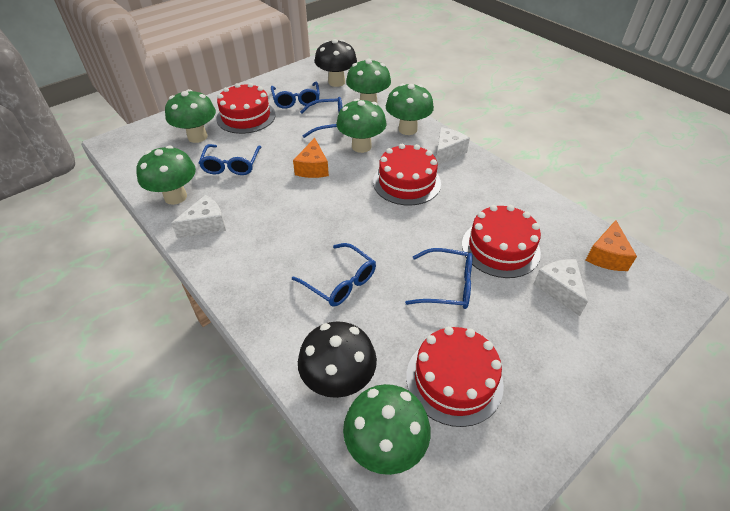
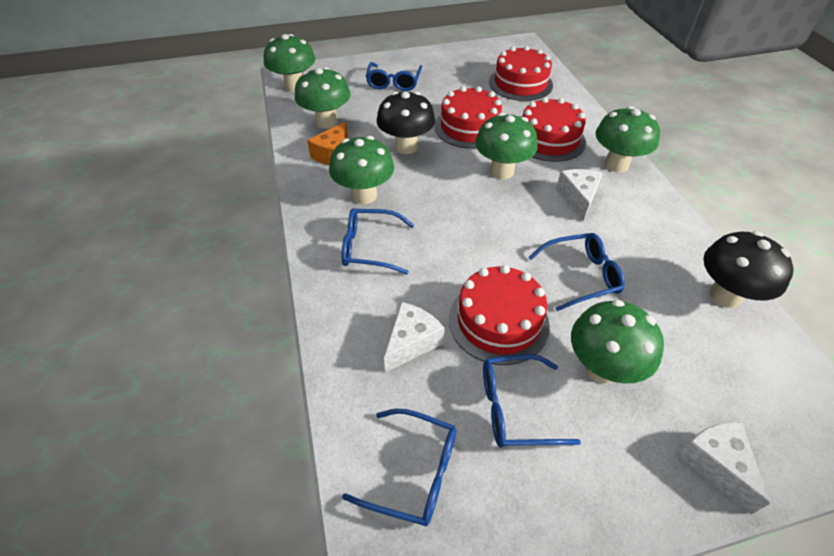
orange cheese: 2 -> 1

